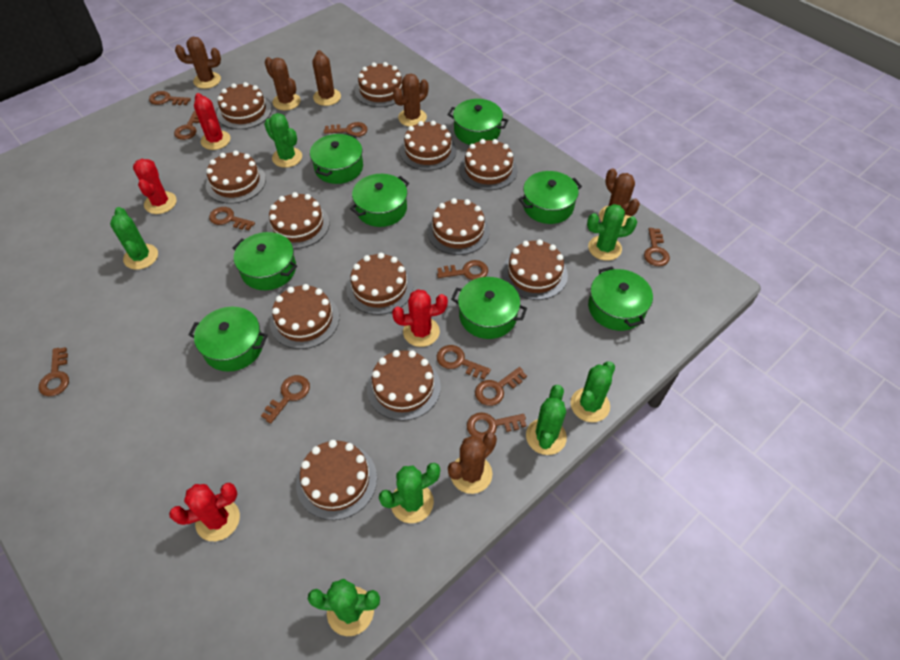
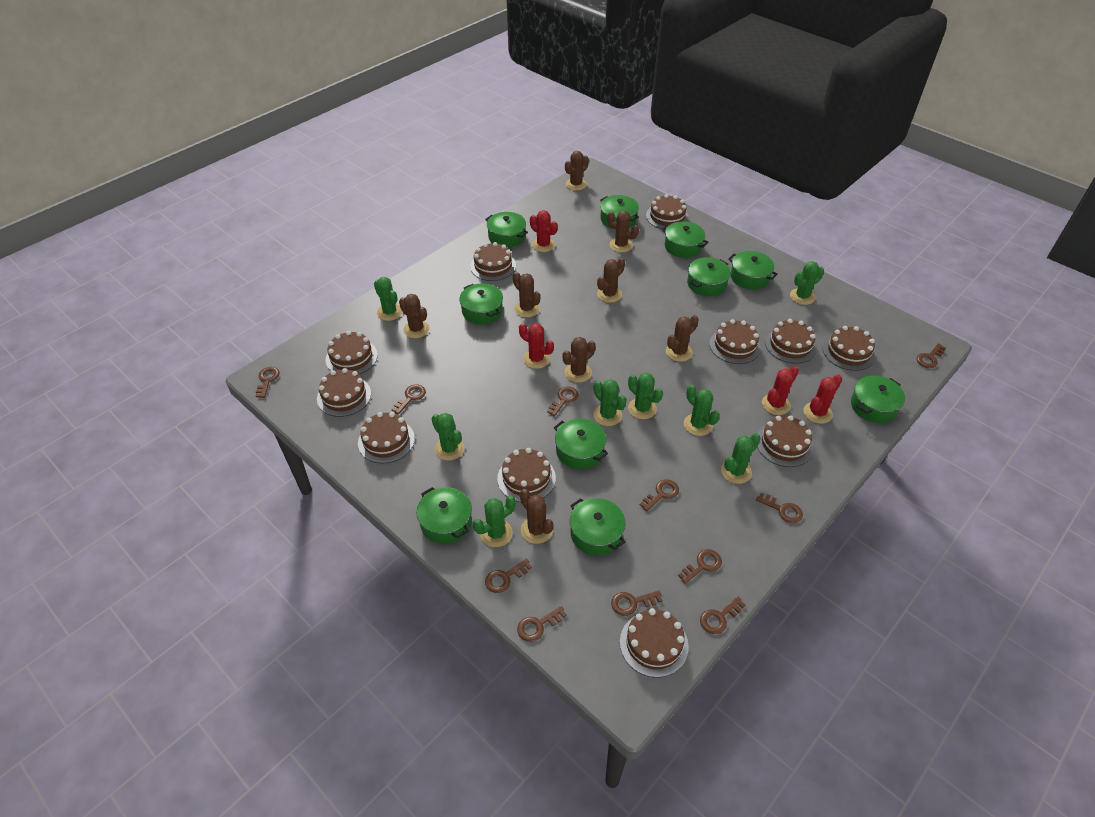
brown cactus: 6 -> 8
brown cake: 12 -> 11
green cactus: 7 -> 8
green pot: 8 -> 10

